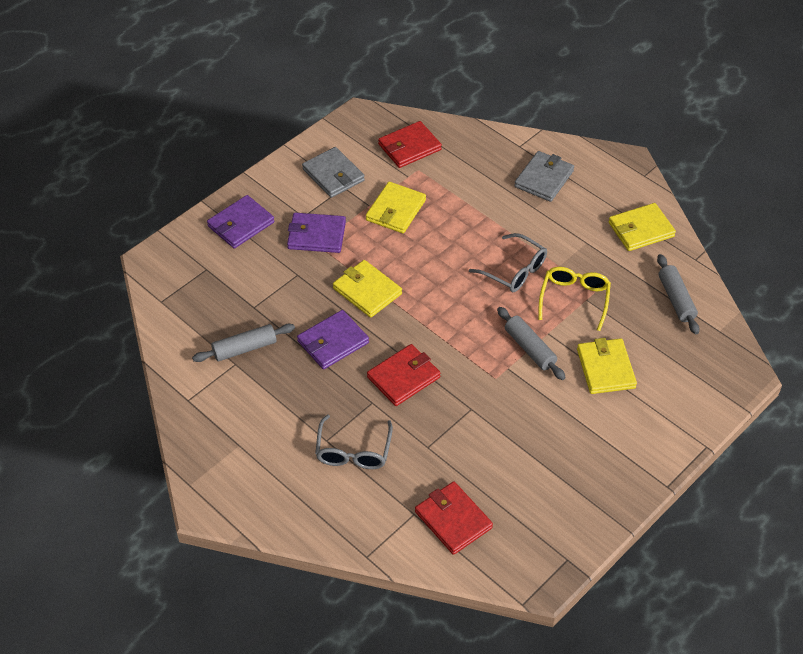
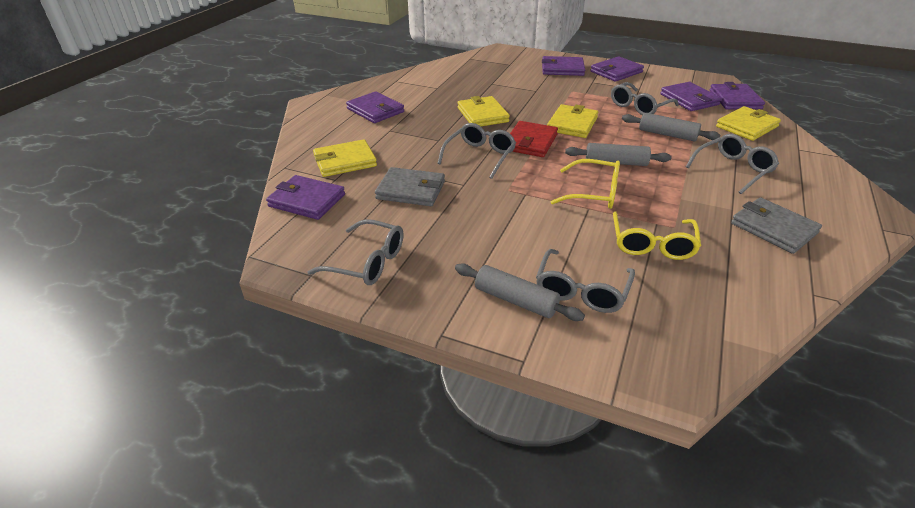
grey glasses: 2 -> 5
purple wallet: 3 -> 6
red wallet: 3 -> 1
yellow glasses: 1 -> 2

